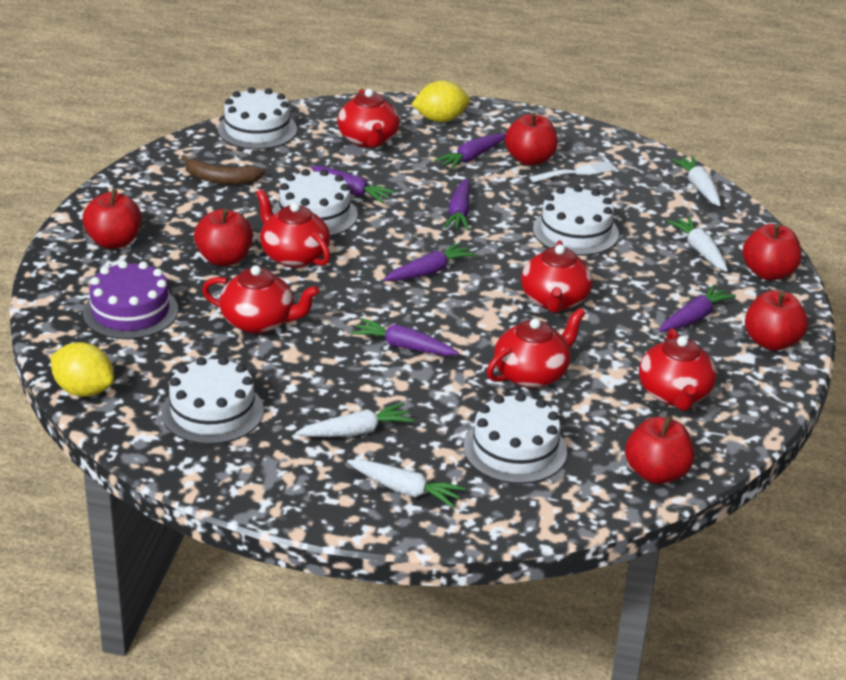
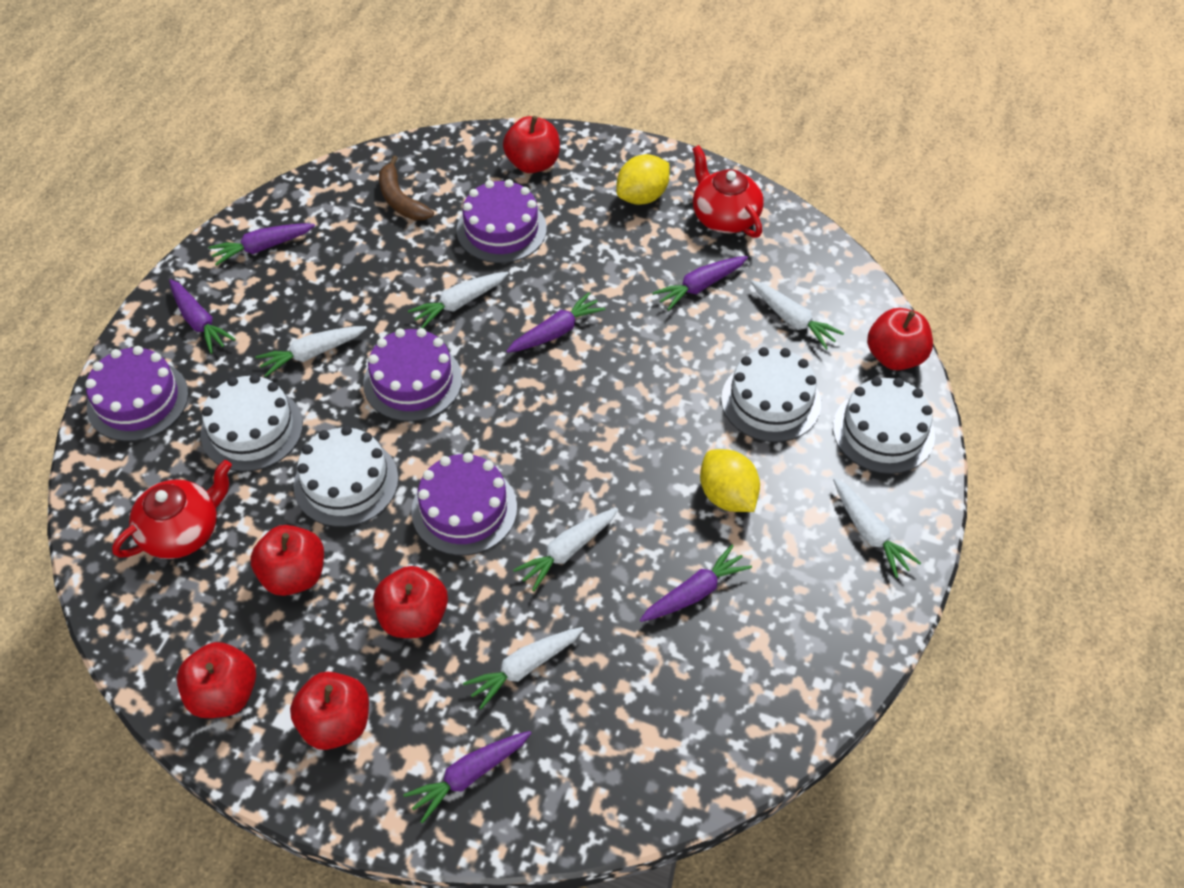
purple cake: 1 -> 4
red teapot: 6 -> 2
white cake: 5 -> 4
white carrot: 4 -> 6
white fork: 1 -> 0

